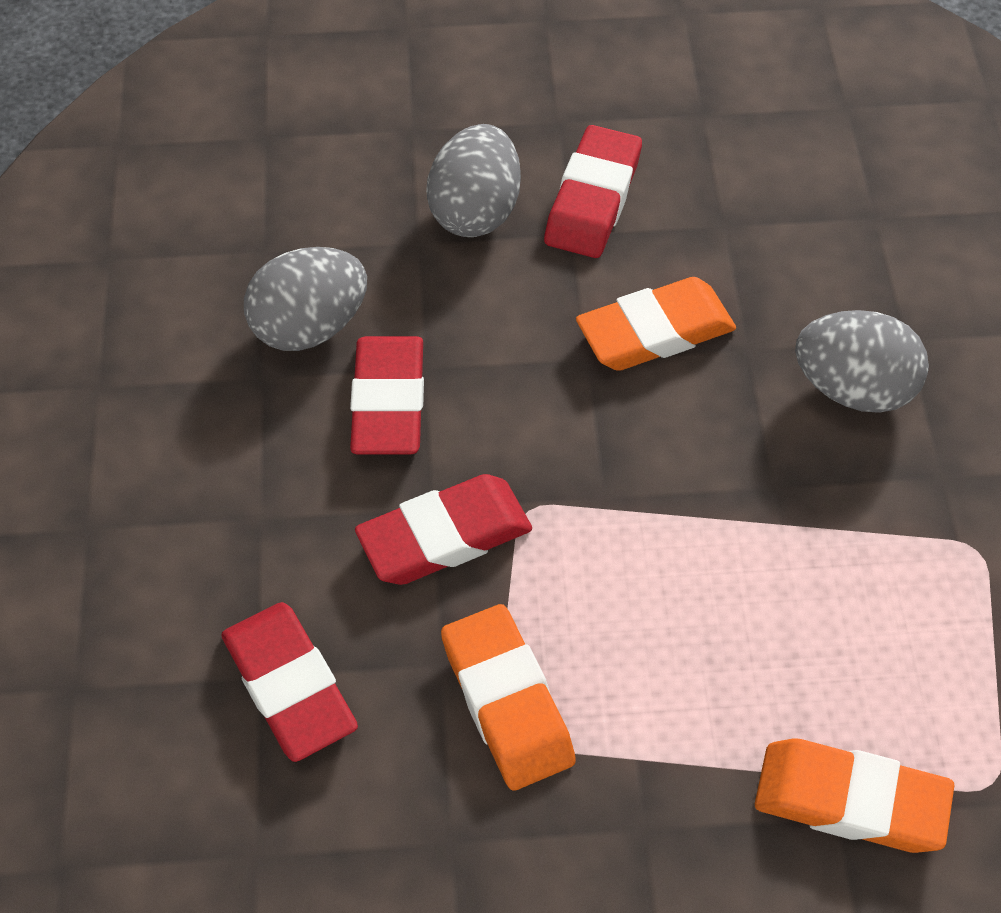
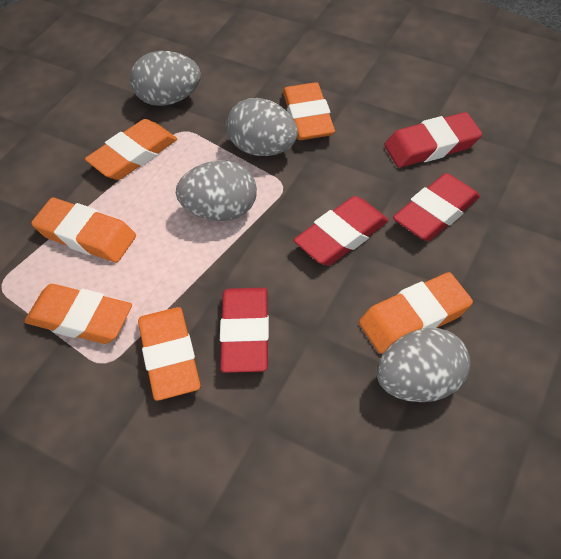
grey egg: 3 -> 4
orange eraser: 3 -> 6

